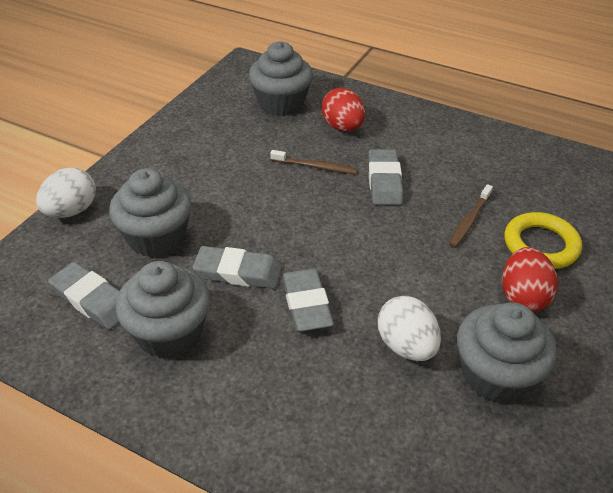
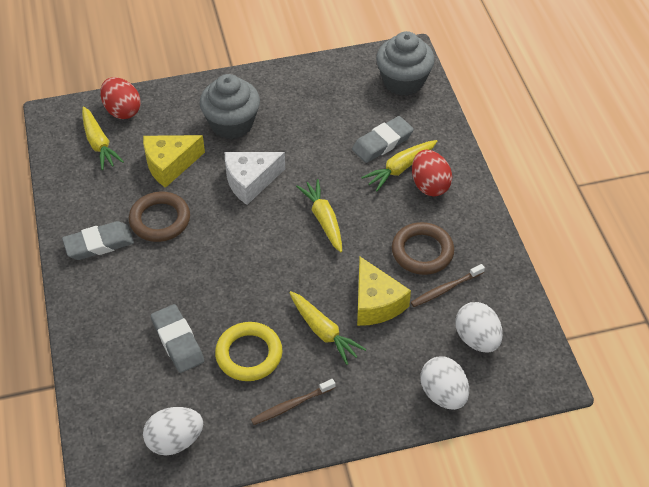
brown ring: 0 -> 2
grey cupcake: 4 -> 2
grey eraser: 4 -> 3
white cheese: 0 -> 1
white egg: 2 -> 3
yellow carrot: 0 -> 4
yellow cheese: 0 -> 2

